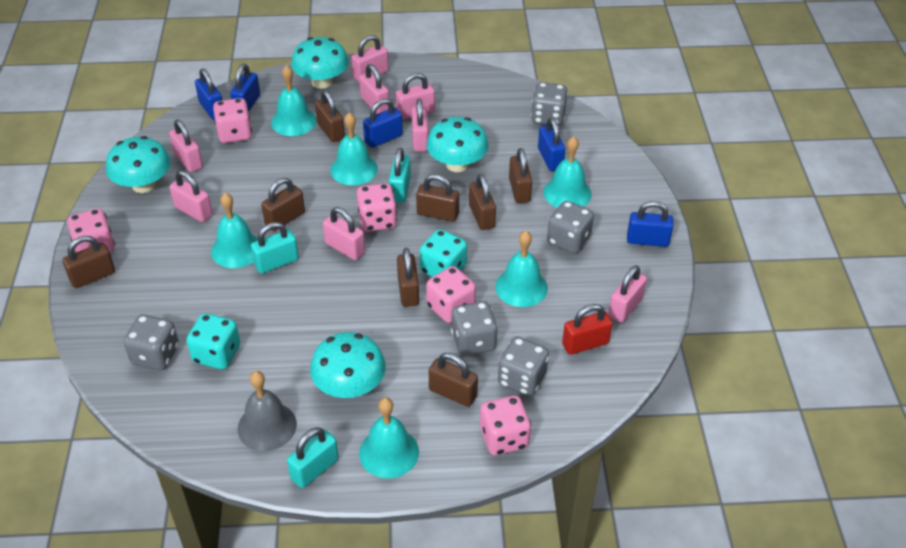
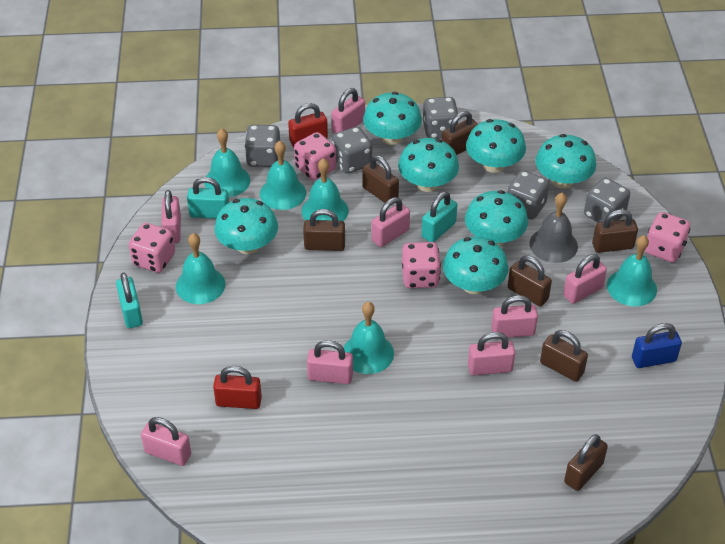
blue padlock: 5 -> 1
brown padlock: 8 -> 7
pink dice: 5 -> 4
red padlock: 1 -> 2
turquoise dice: 2 -> 0
turquoise mushroom: 4 -> 7

